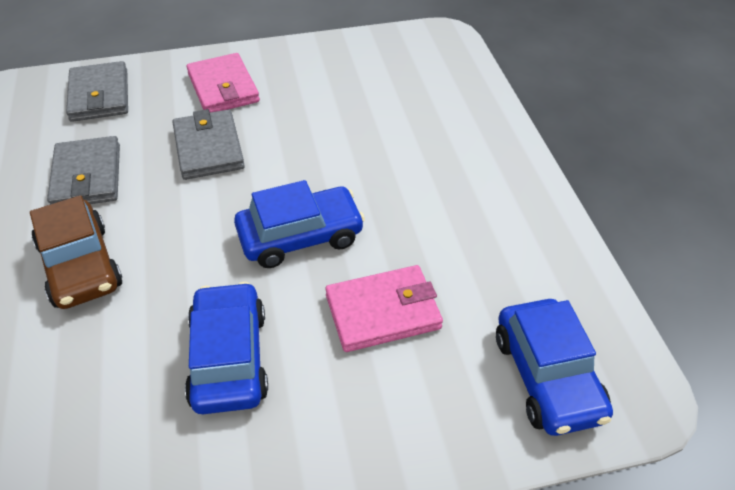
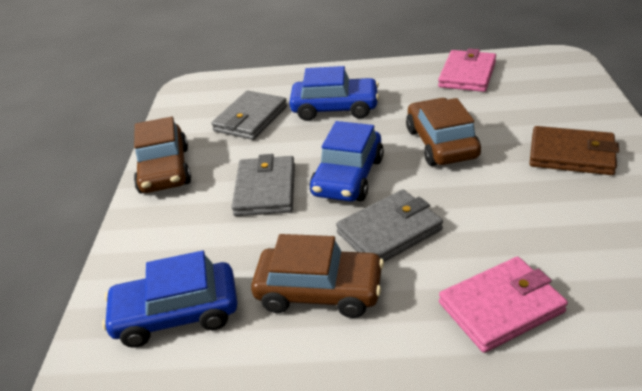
brown car: 1 -> 3
brown wallet: 0 -> 1

